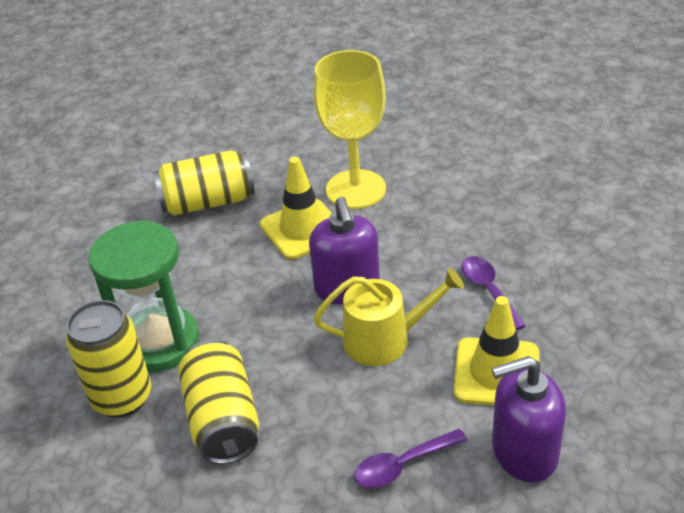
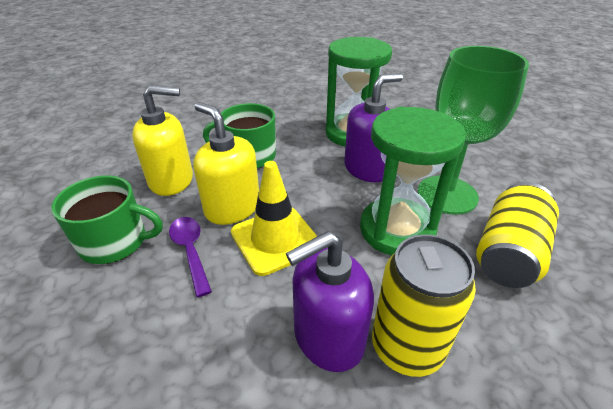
green goblet: 0 -> 1
green hourglass: 1 -> 2
green mug: 0 -> 2
purple spoon: 2 -> 1
yellow can: 3 -> 2
yellow goblet: 1 -> 0
yellow soap dispenser: 0 -> 2
yellow traffic cone: 2 -> 1
yellow watering can: 1 -> 0

